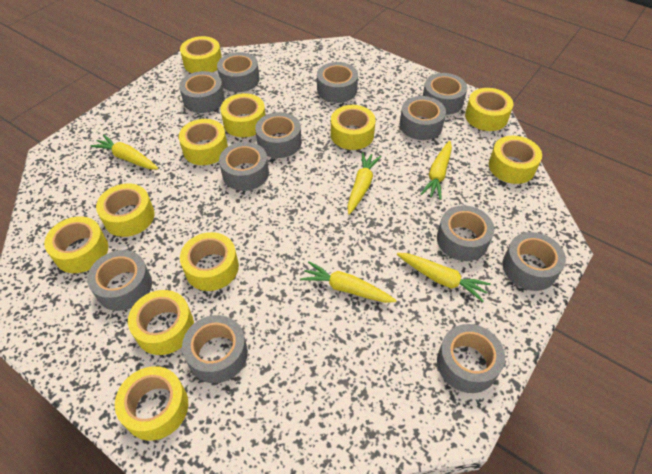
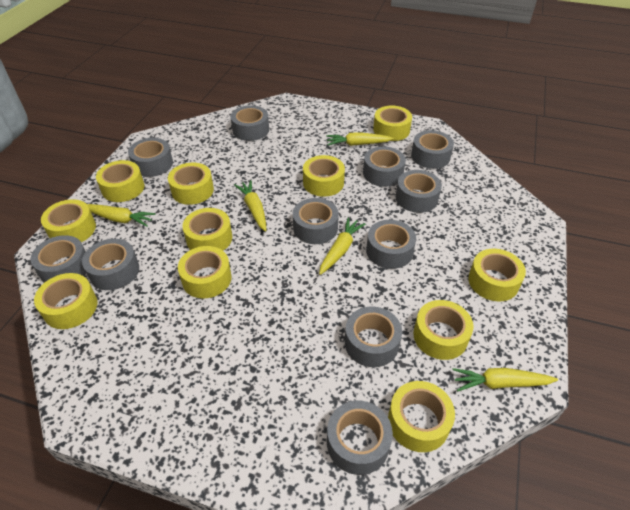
grey tape: 12 -> 11

